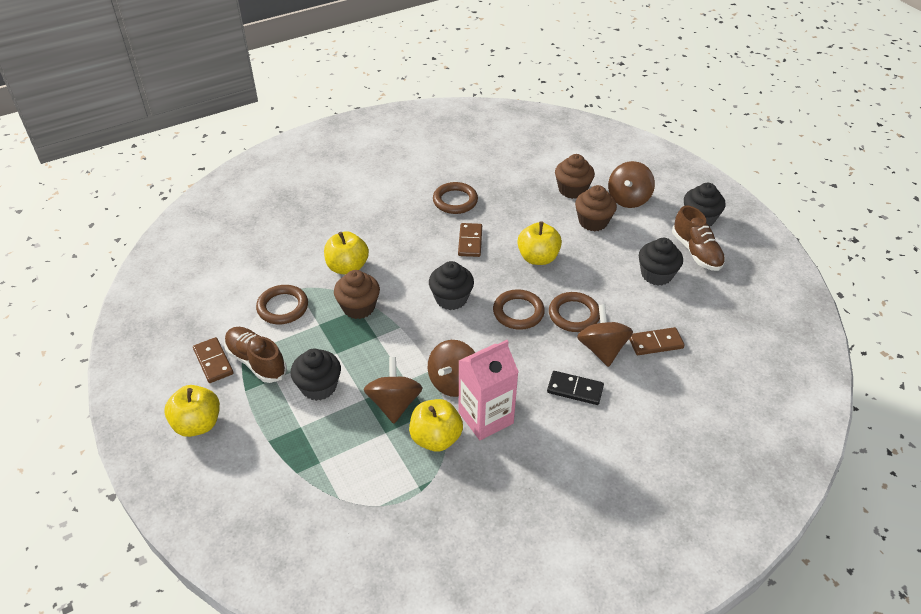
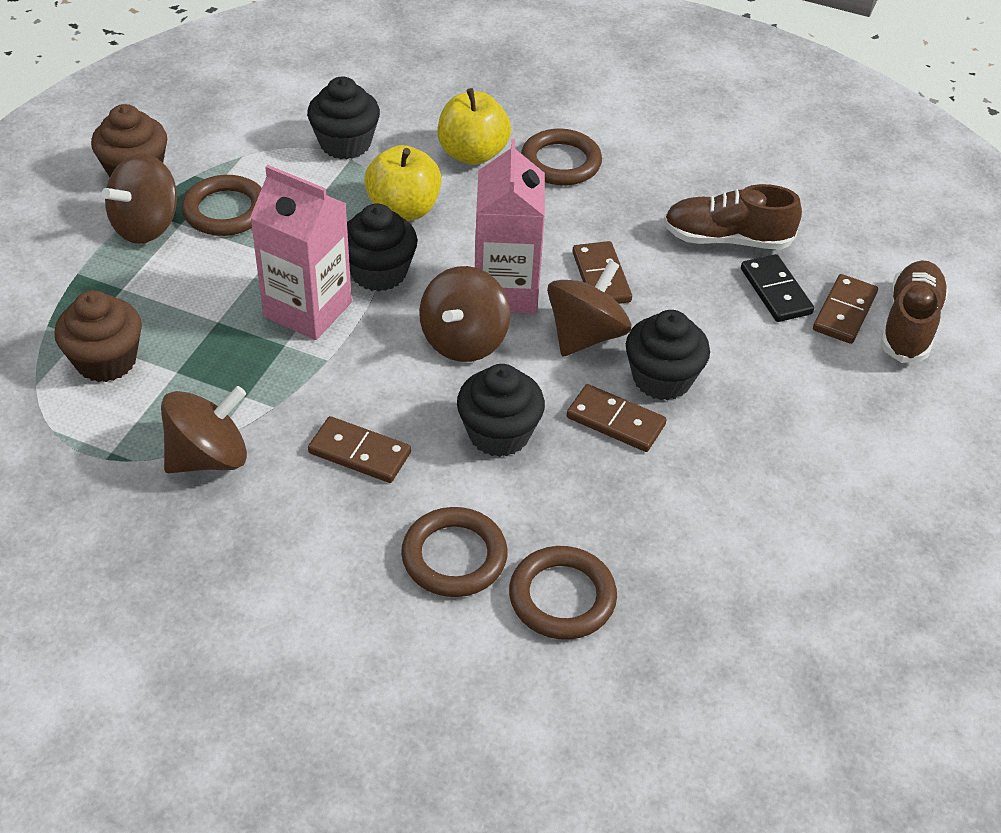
brown cupcake: 3 -> 2
brown domino: 3 -> 4
pink carton: 1 -> 2
yellow apple: 4 -> 2

